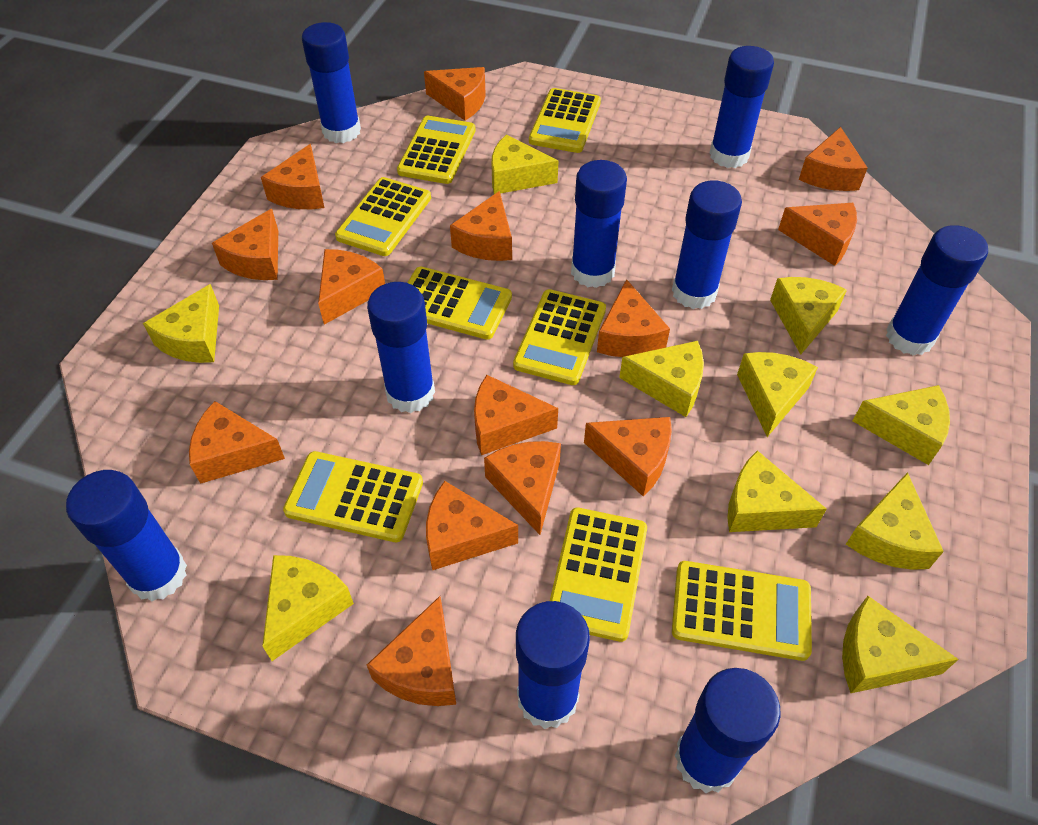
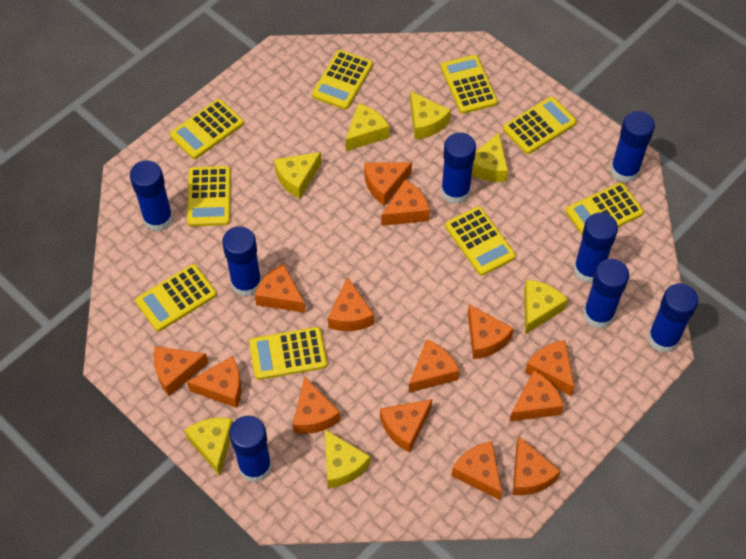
blue glue stick: 9 -> 8
yellow calculator: 8 -> 9
yellow cheese: 10 -> 7

